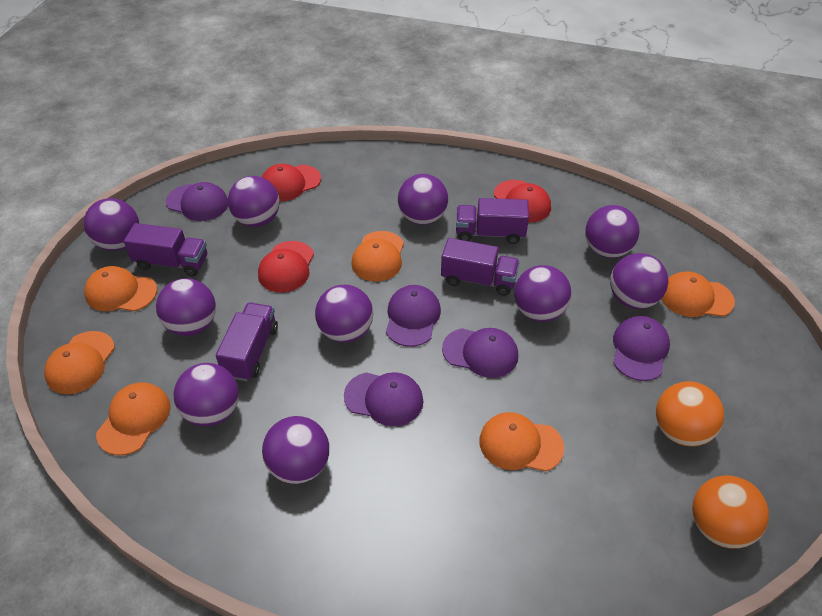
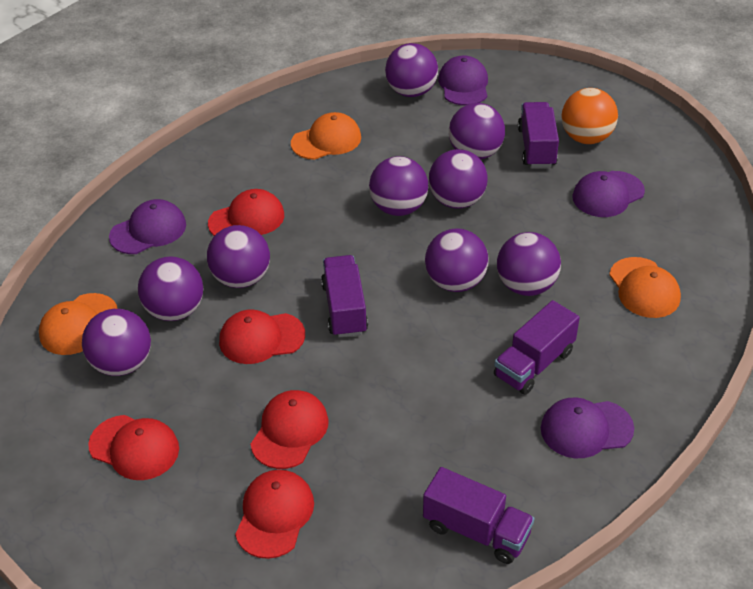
orange ball: 2 -> 1
orange cap: 6 -> 3
purple ball: 10 -> 9
purple cap: 5 -> 4
red cap: 3 -> 5

